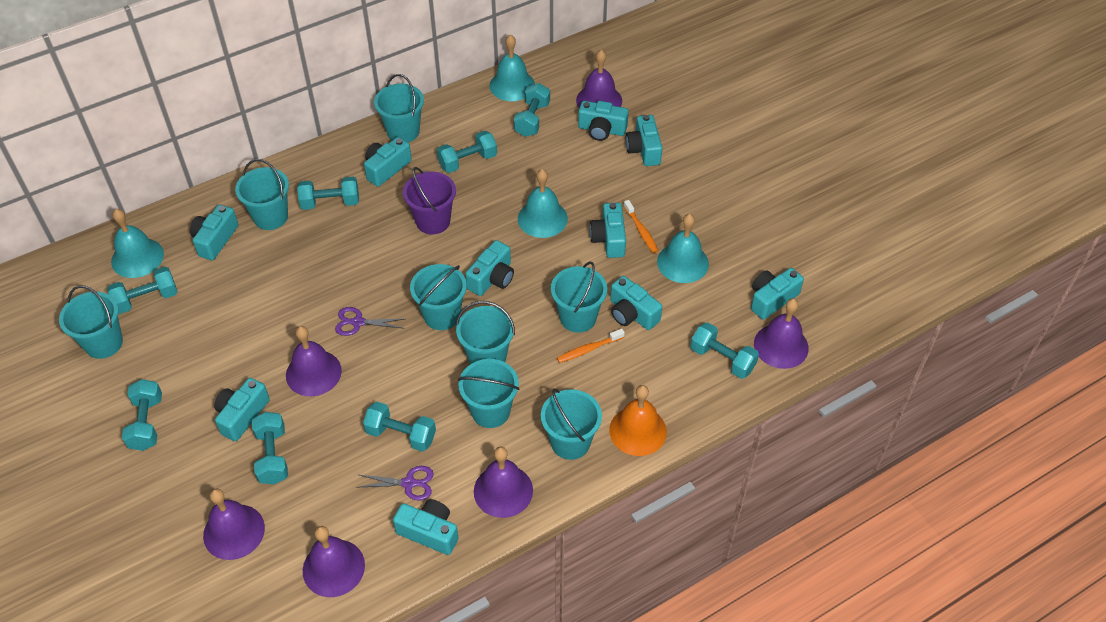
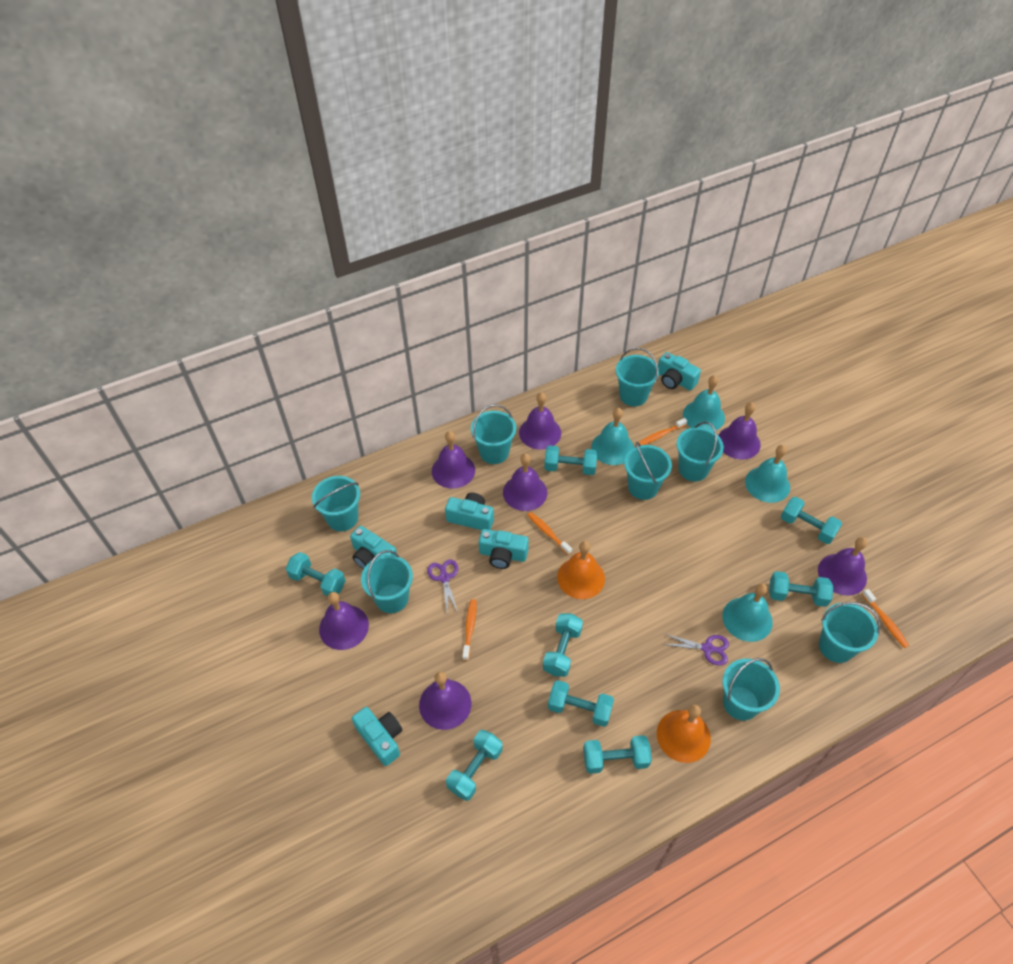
orange bell: 1 -> 2
orange toothbrush: 2 -> 4
purple bell: 6 -> 7
purple bucket: 1 -> 0
turquoise camera: 10 -> 5

